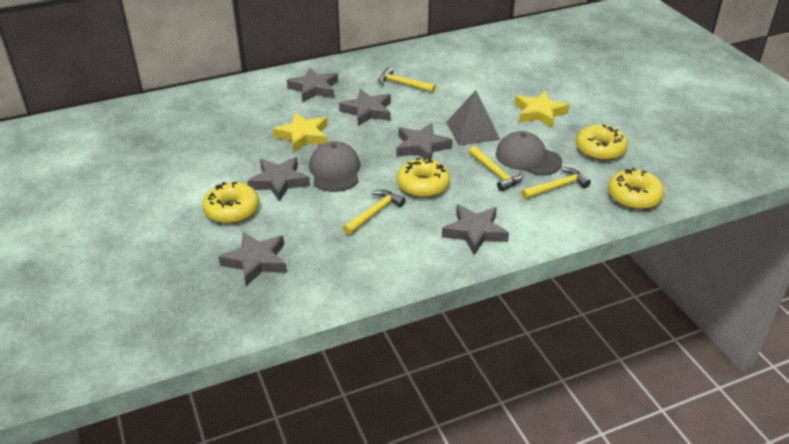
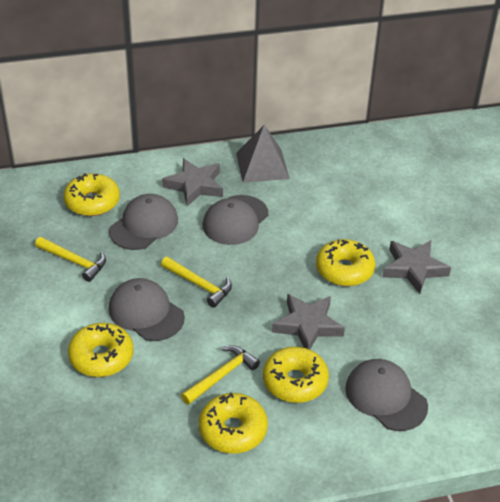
grey cap: 2 -> 4
grey star: 6 -> 3
yellow donut: 4 -> 5
yellow hammer: 4 -> 3
yellow star: 2 -> 0

